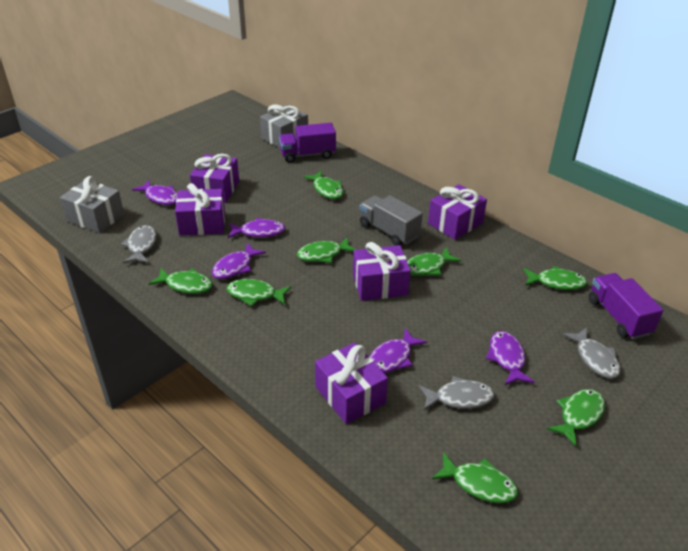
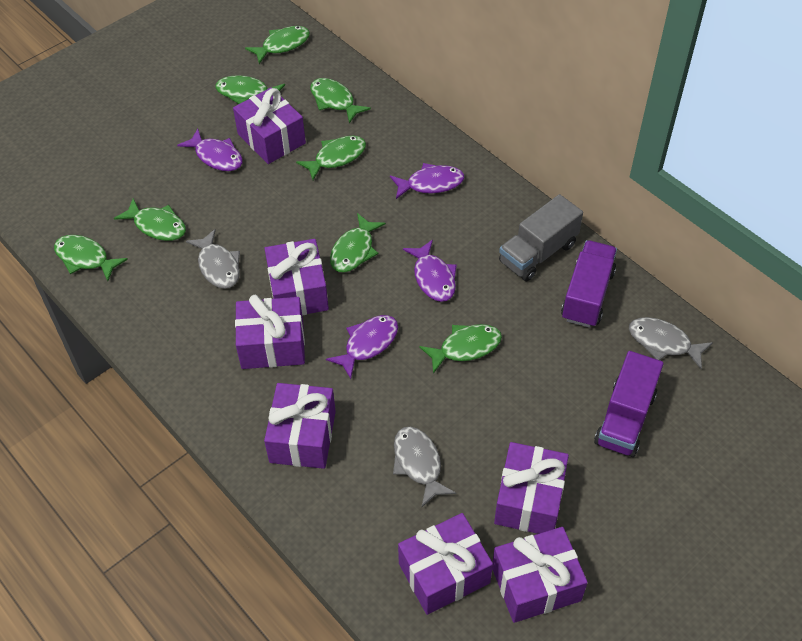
grey gift: 2 -> 0
purple fish: 5 -> 4
purple gift: 5 -> 7

